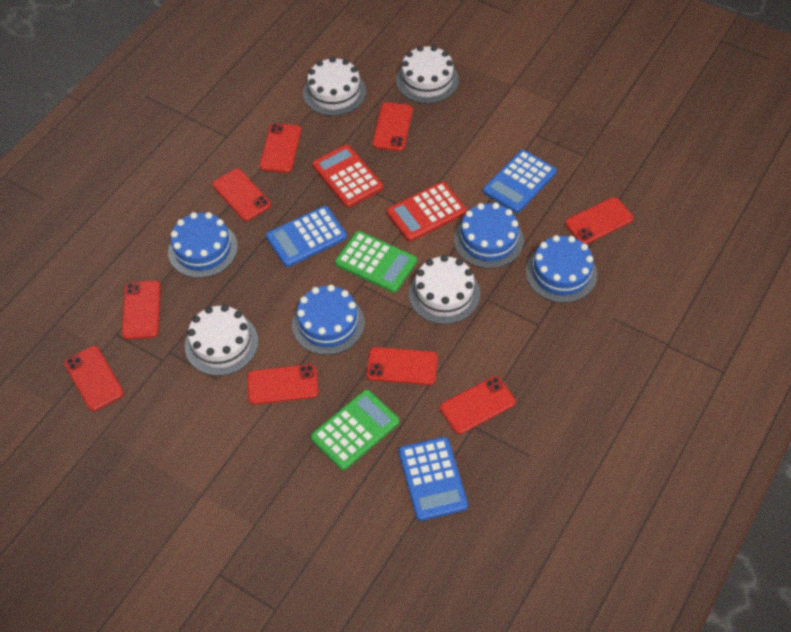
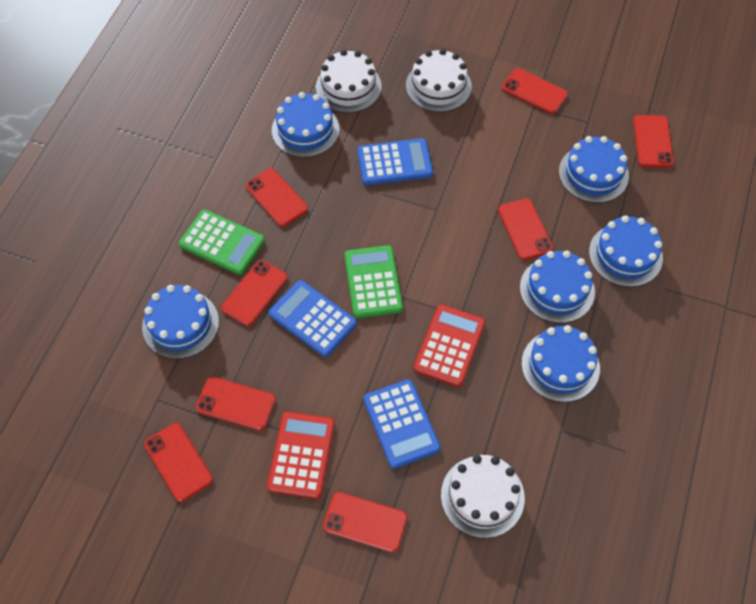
blue cake: 4 -> 6
red phone: 9 -> 8
white cake: 4 -> 3

